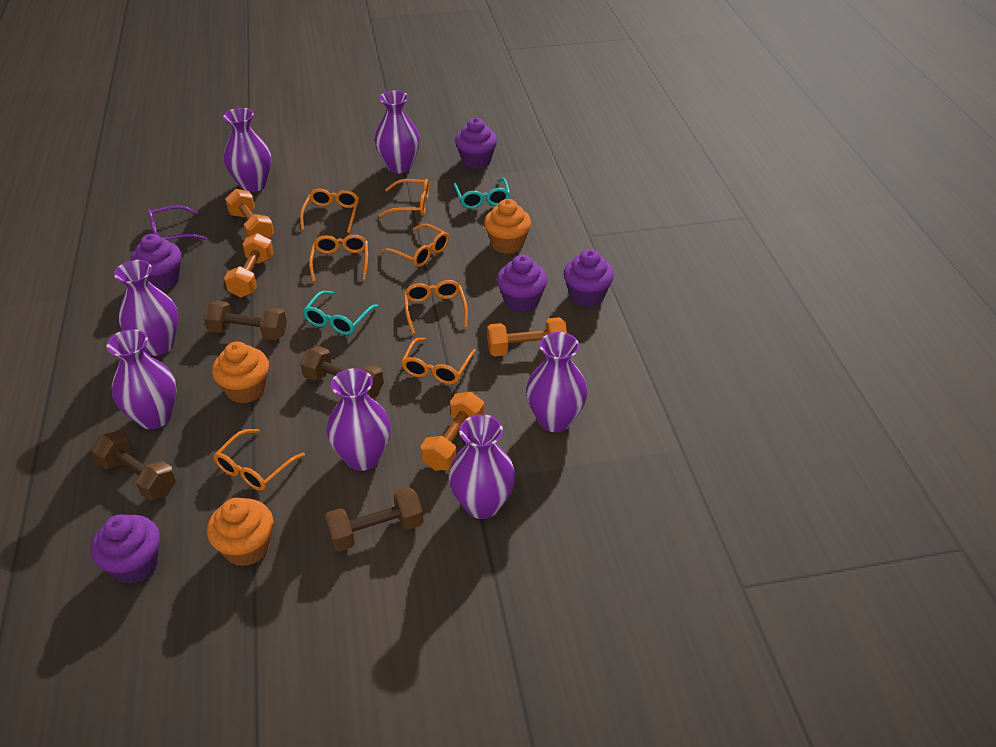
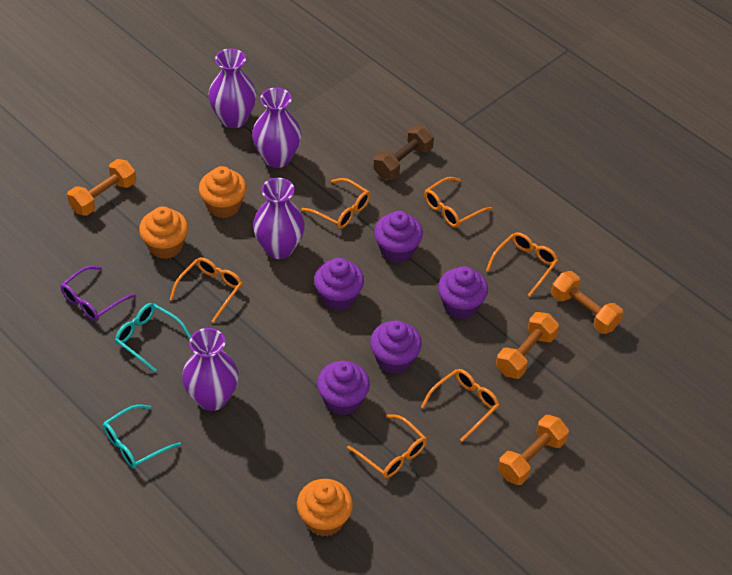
brown dumbbell: 4 -> 1
orange glasses: 7 -> 6
purple vase: 7 -> 4

